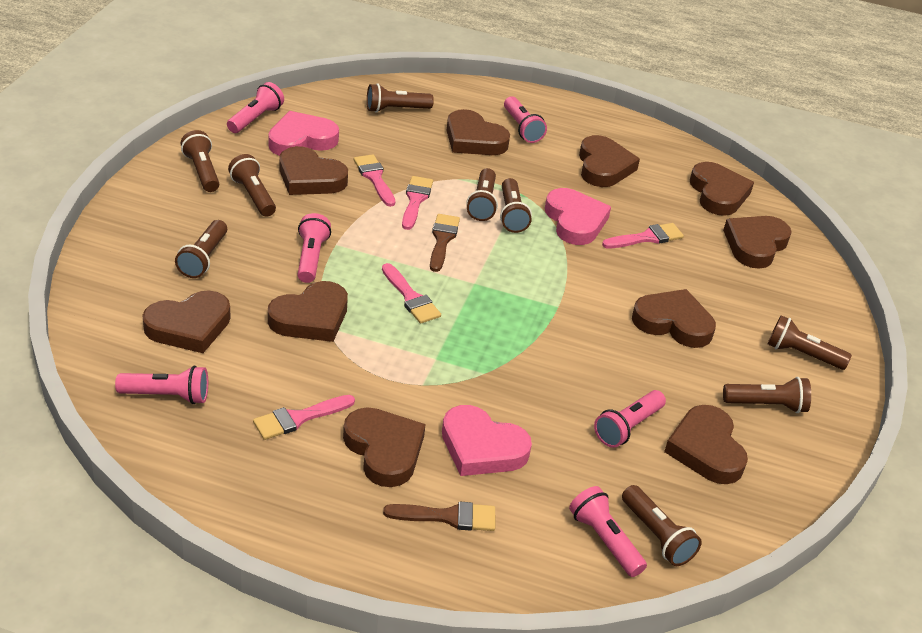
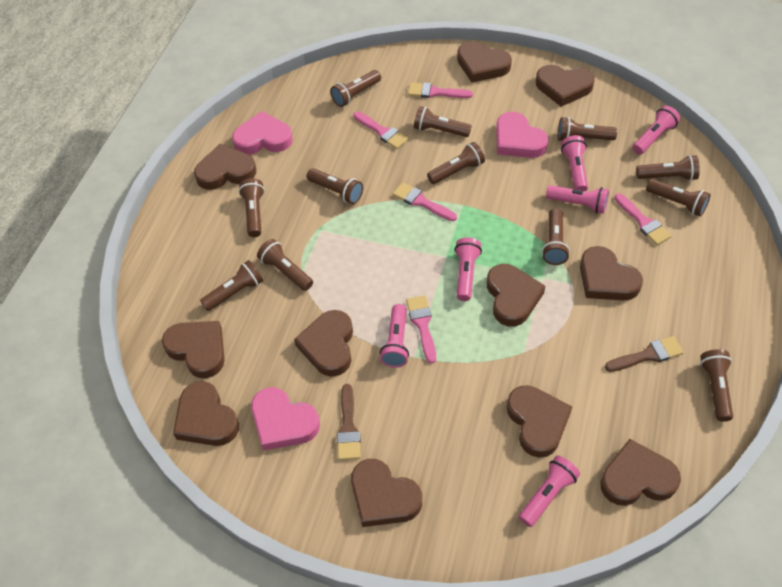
brown flashlight: 9 -> 12
brown heart: 10 -> 11

